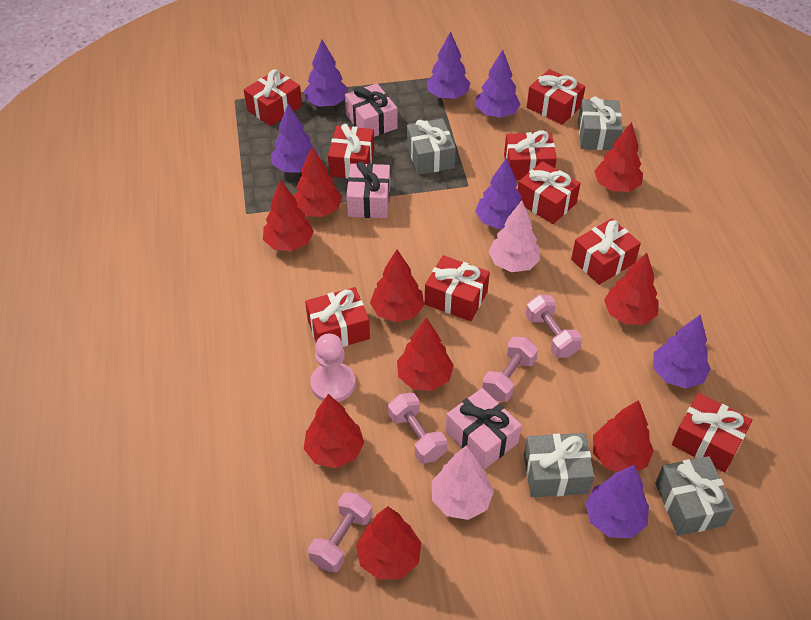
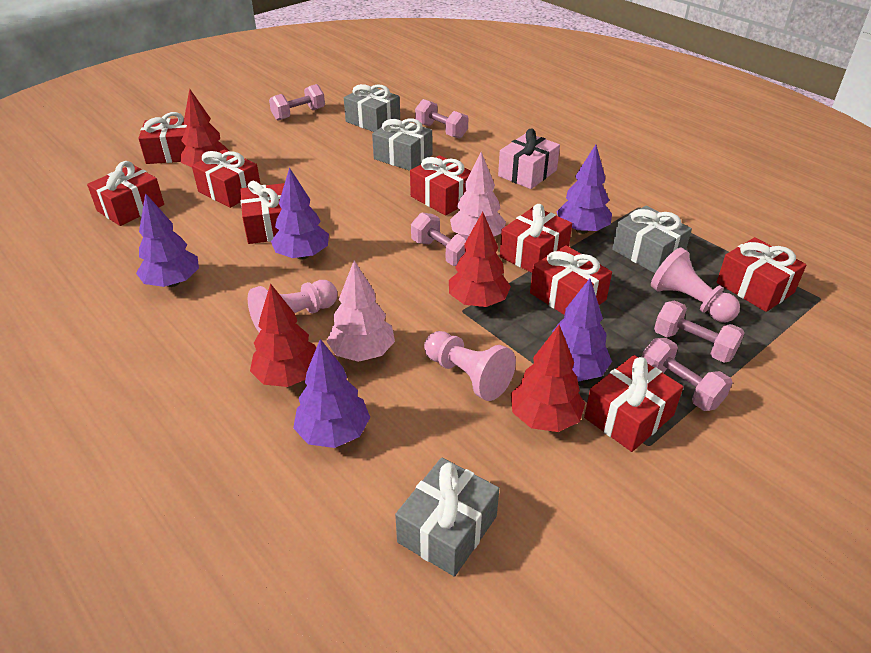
pink dumbbell: 4 -> 5
pink gift: 3 -> 1
pink pawn: 1 -> 3
purple tree: 7 -> 5
red tree: 9 -> 4

